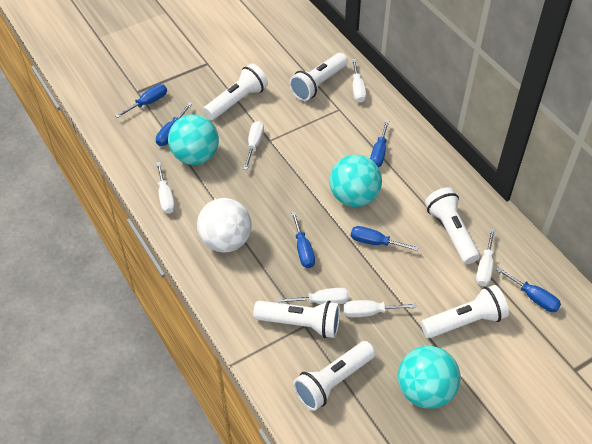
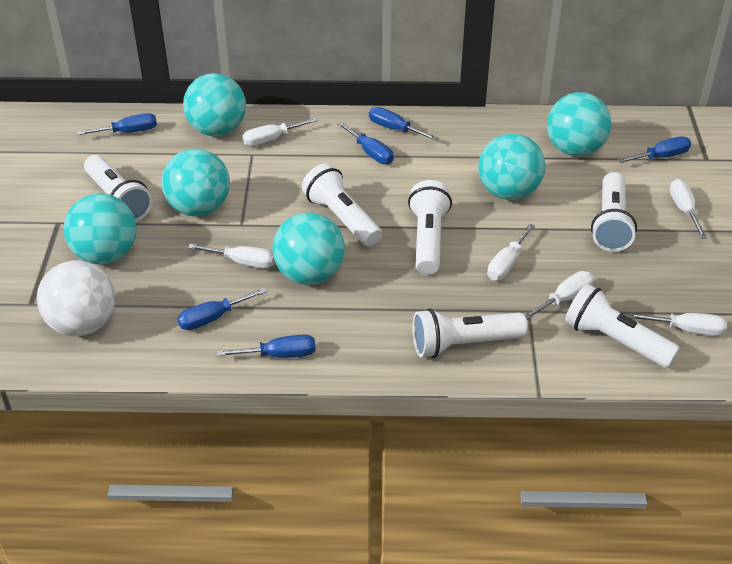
turquoise ball: 3 -> 6

